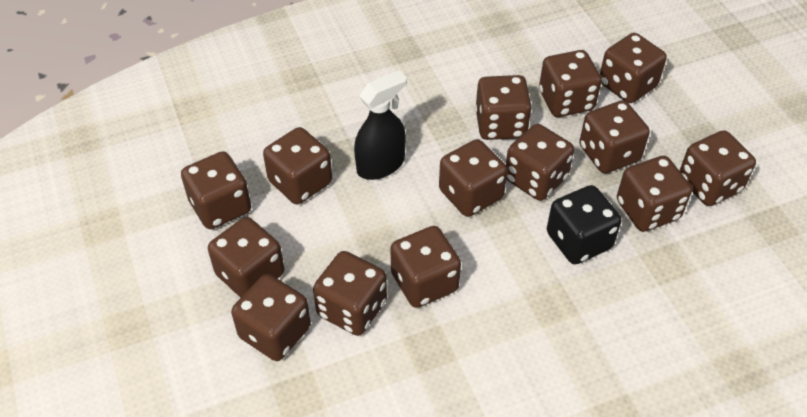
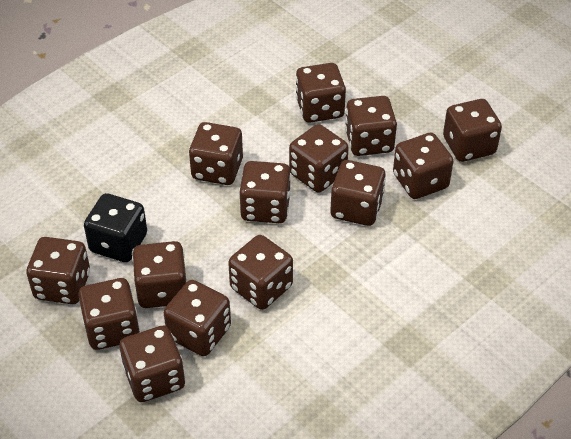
black spray bottle: 1 -> 0

